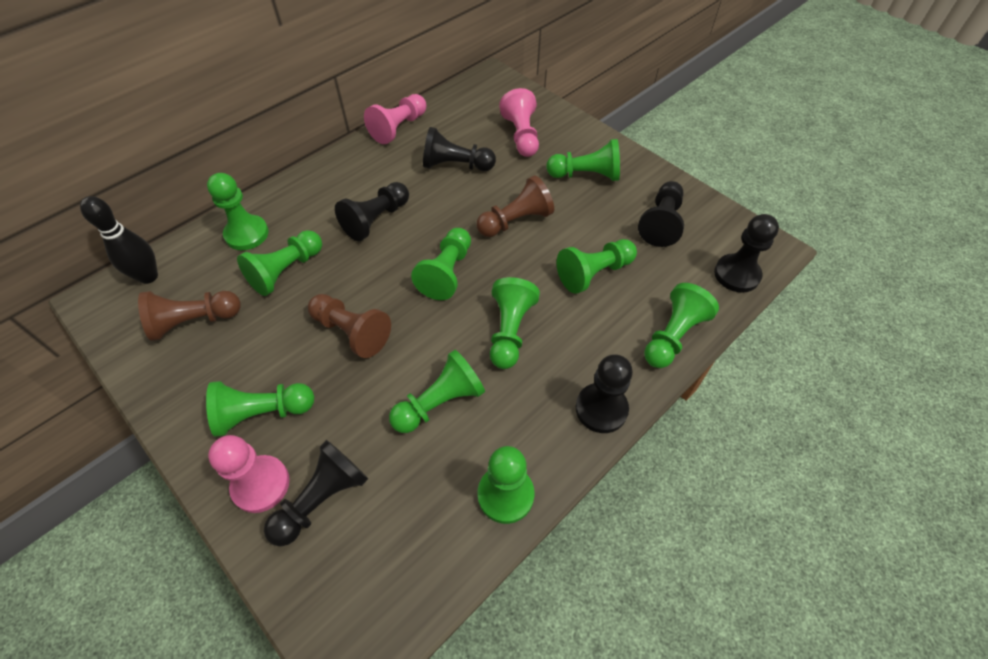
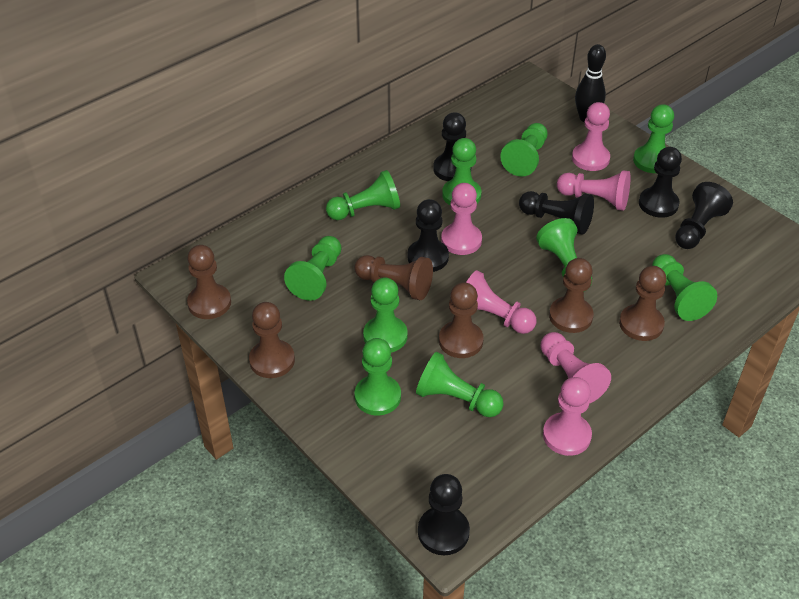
brown pawn: 3 -> 6
pink pawn: 3 -> 6

